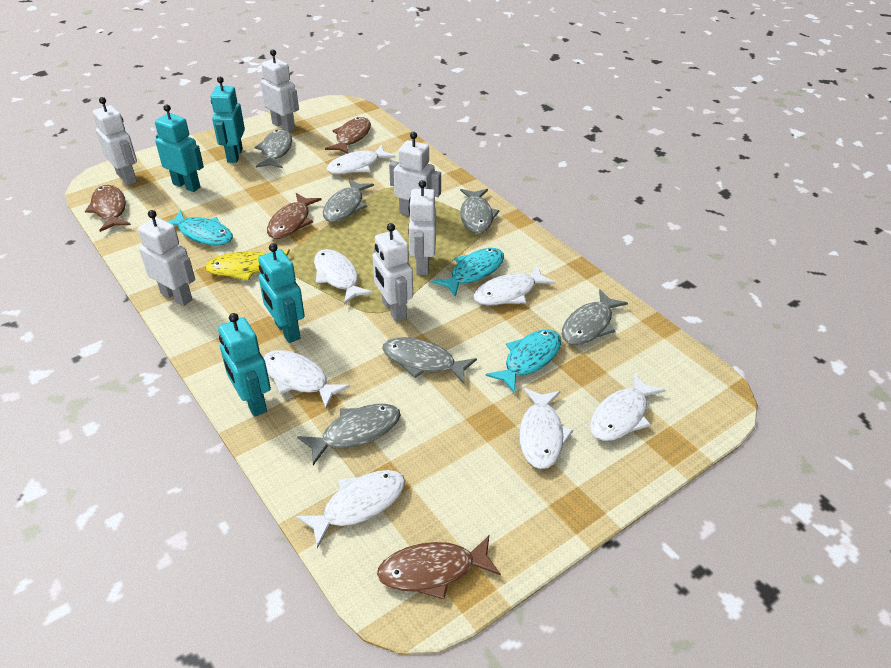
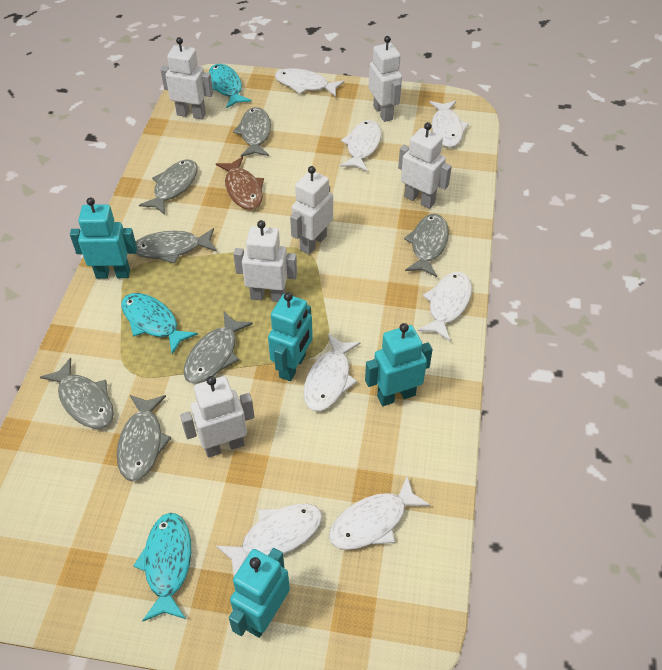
brown fish: 4 -> 1
grey fish: 6 -> 7
yellow fish: 1 -> 0

